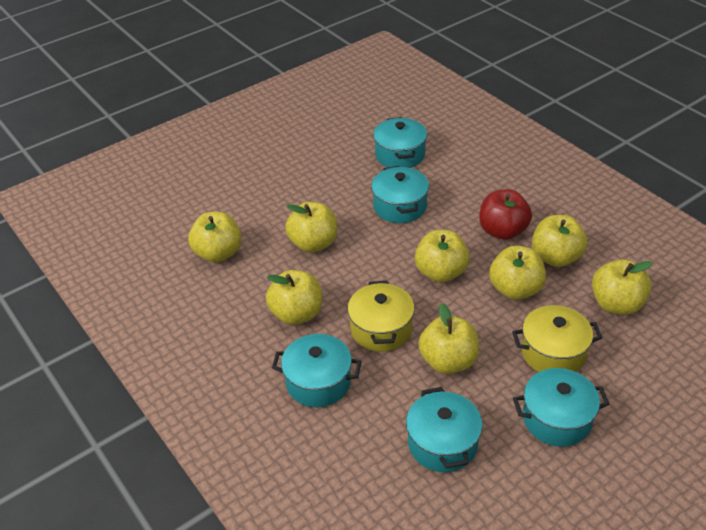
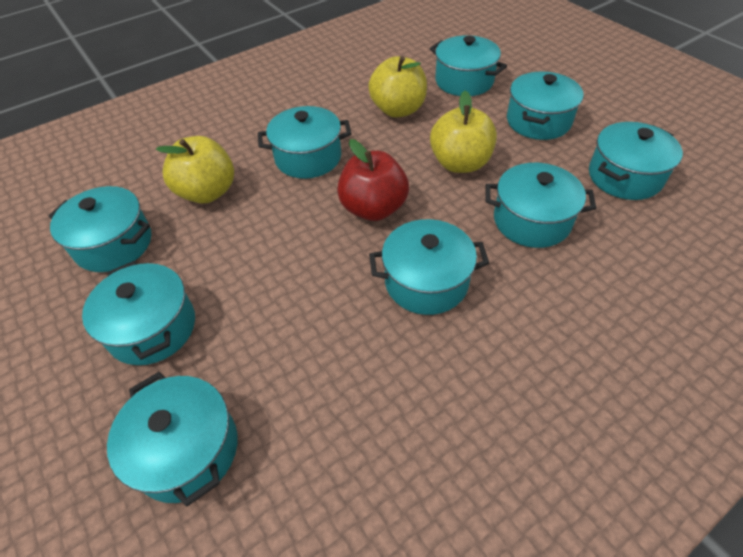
turquoise pot: 5 -> 9
yellow apple: 8 -> 3
yellow pot: 2 -> 0

